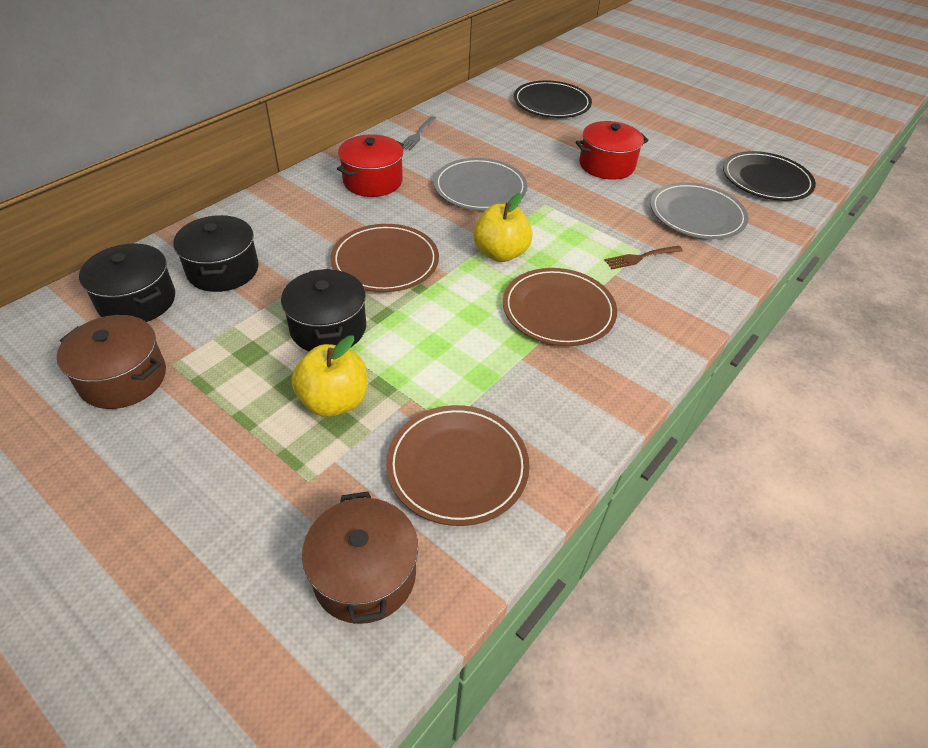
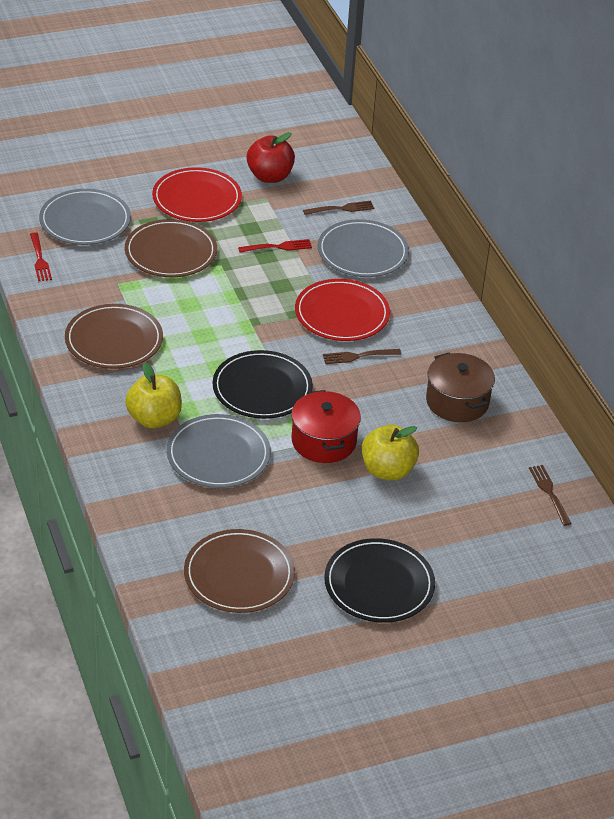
black pot: 3 -> 0
brown fork: 1 -> 3
brown pot: 2 -> 1
grey fork: 1 -> 0
grey plate: 2 -> 3
red apple: 0 -> 1
red fork: 0 -> 2
red plate: 0 -> 2
red pot: 2 -> 1

